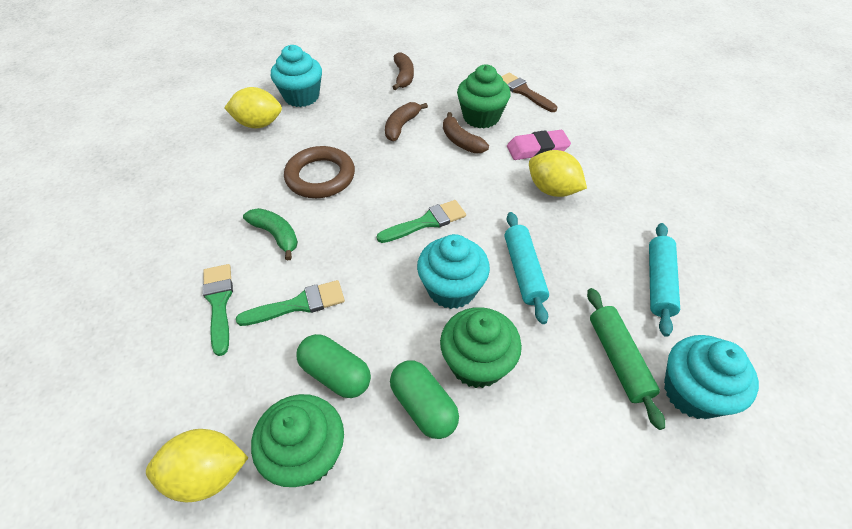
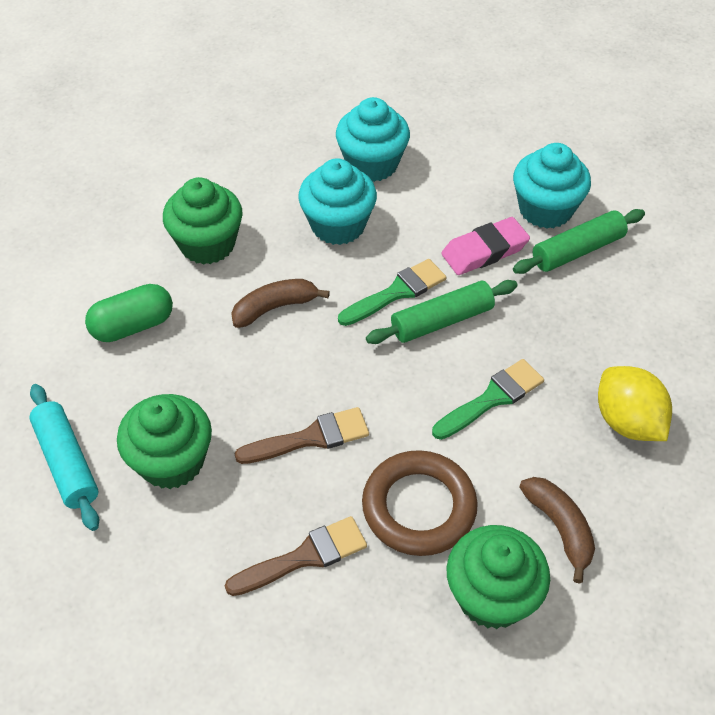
brown banana: 3 -> 2
brown brush: 1 -> 2
green banana: 1 -> 0
green brush: 3 -> 2
green capsule: 2 -> 1
green rolling pin: 1 -> 2
turquoise rolling pin: 2 -> 1
yellow lemon: 3 -> 1

